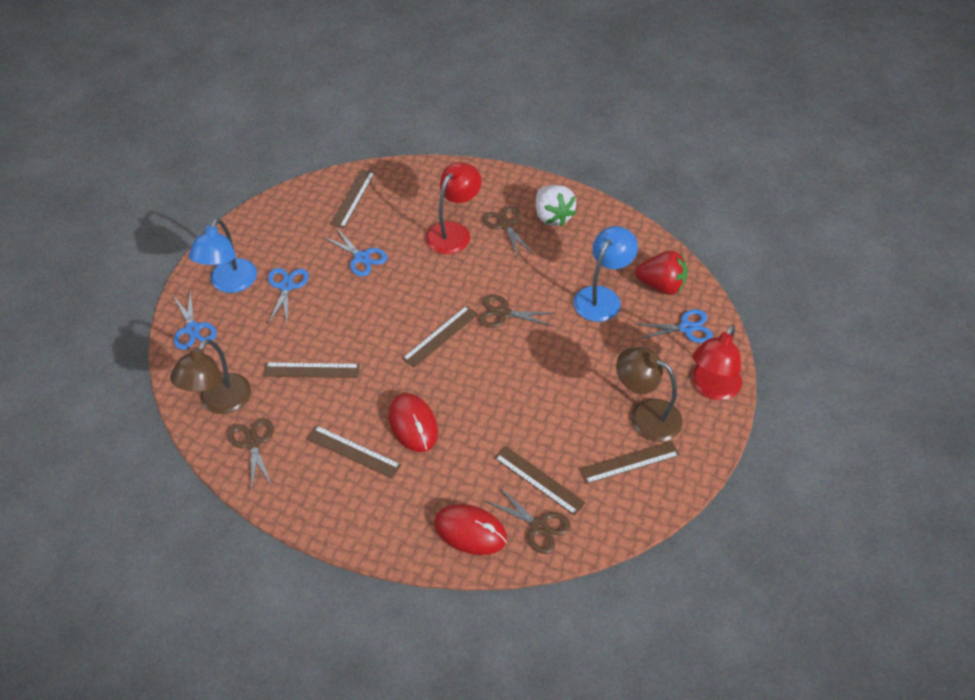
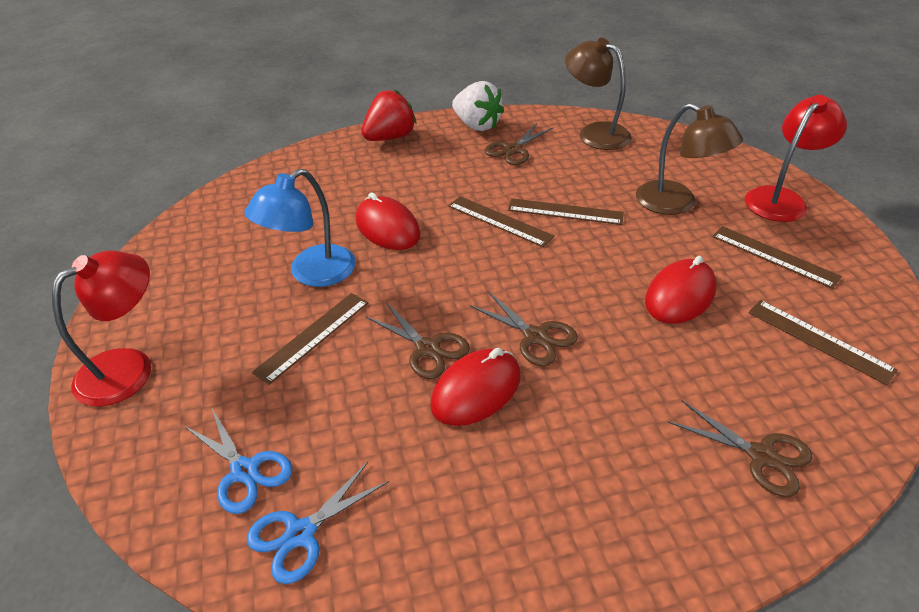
blue lamp: 2 -> 1
blue scissors: 4 -> 2
brown ruler: 6 -> 5
red mouse: 2 -> 3

